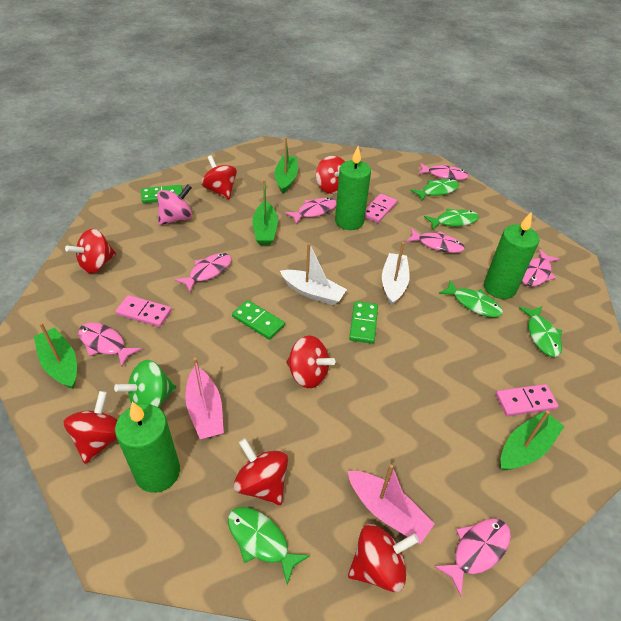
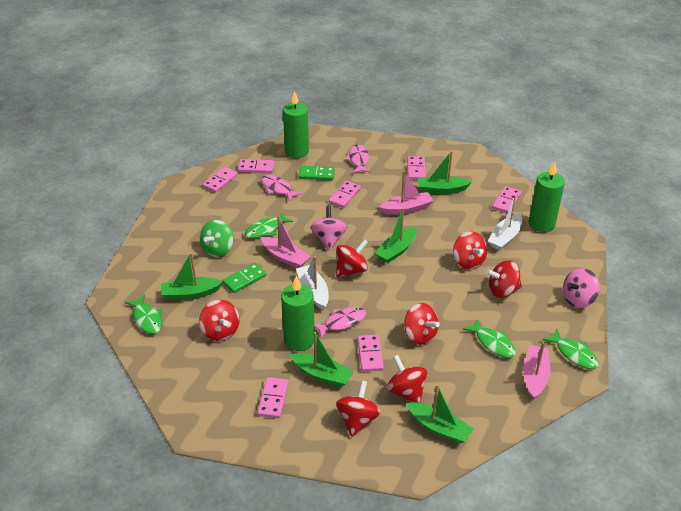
green boat: 4 -> 5
green domino: 3 -> 2
green fish: 5 -> 4
pink boat: 2 -> 3
pink domino: 3 -> 7
pink fish: 7 -> 3
pink spinning top: 1 -> 2

